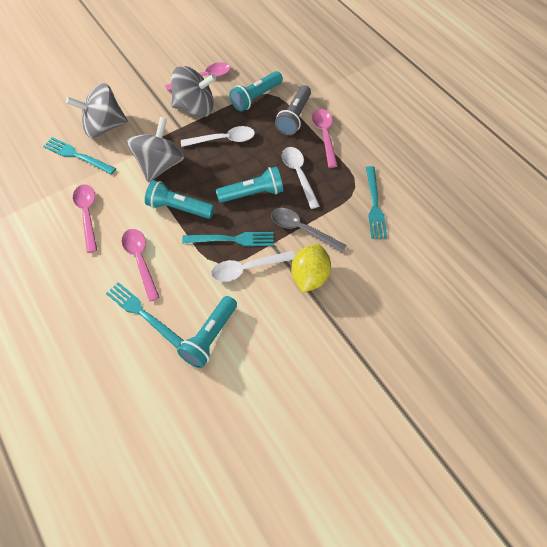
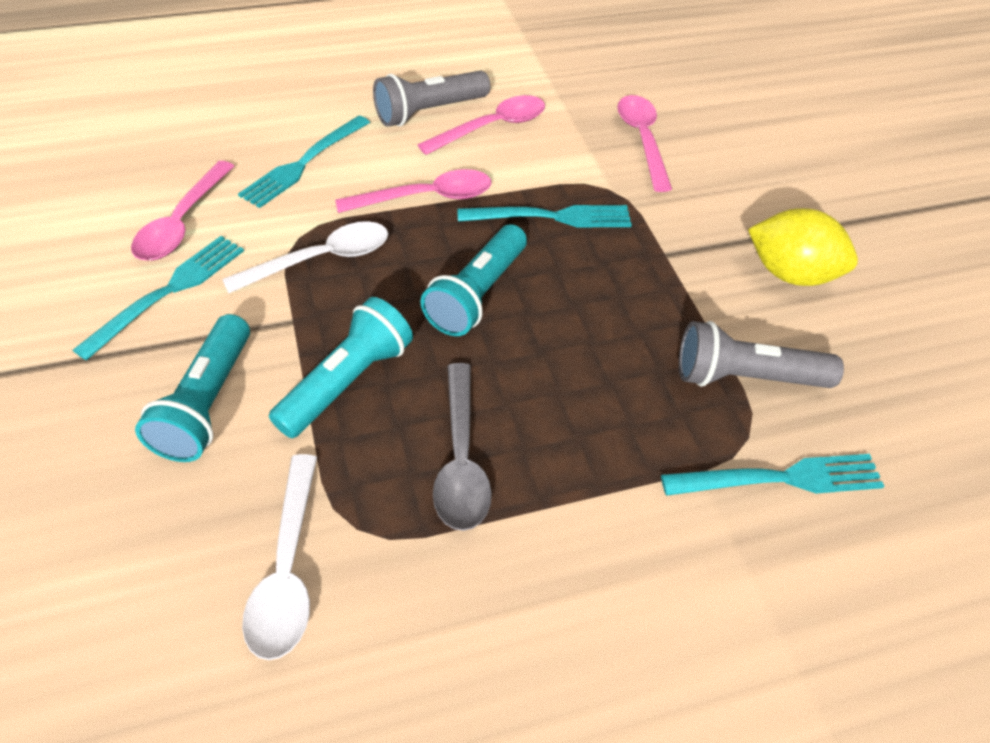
grey flashlight: 1 -> 2
grey spinning top: 3 -> 0
turquoise flashlight: 4 -> 3
white spoon: 3 -> 2

